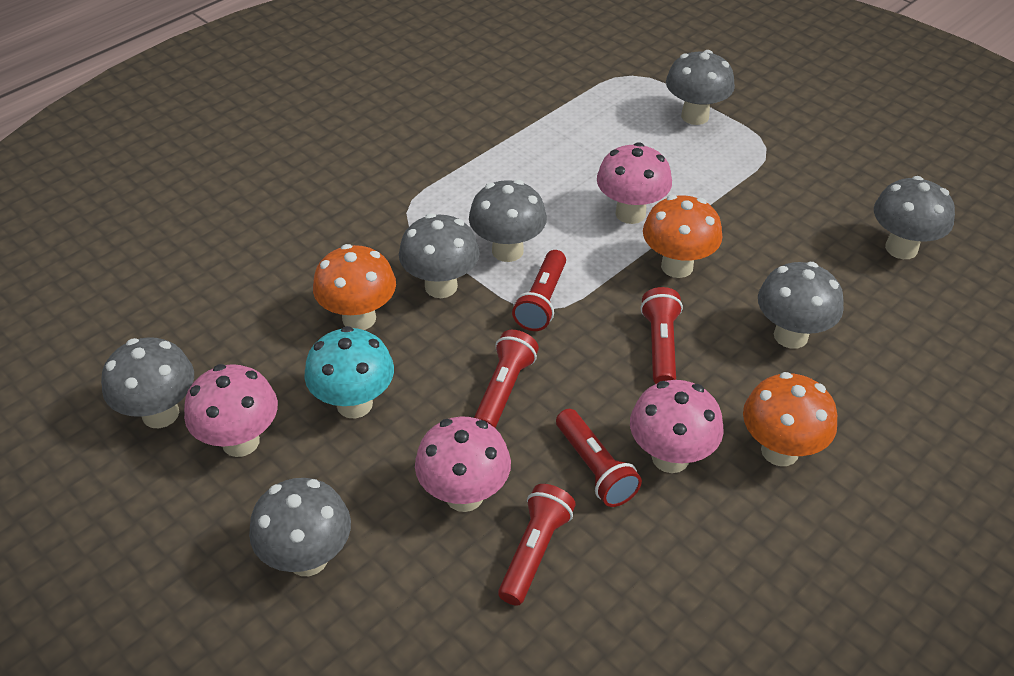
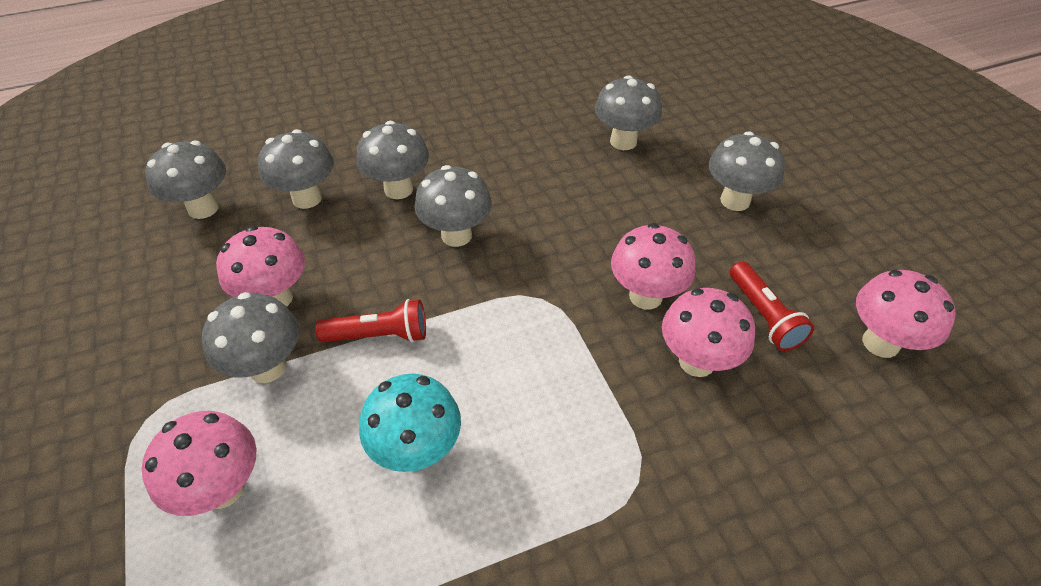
orange mushroom: 3 -> 0
pink mushroom: 4 -> 5
red flashlight: 5 -> 2

